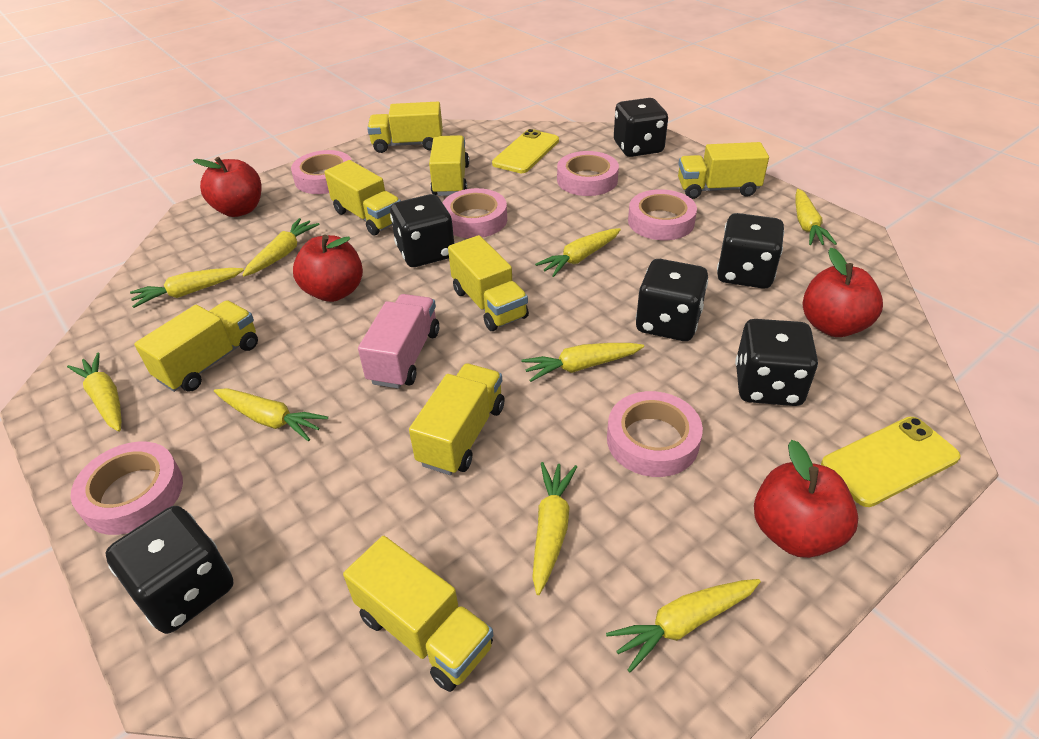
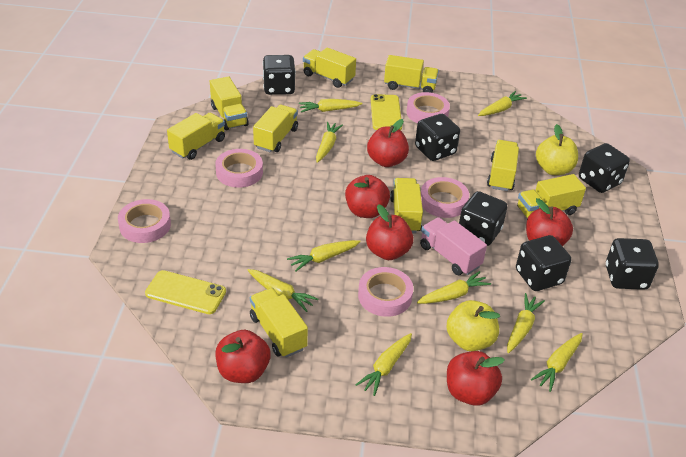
pink tape: 6 -> 5
red apple: 4 -> 6
yellow apple: 0 -> 2
yellow truck: 8 -> 9

